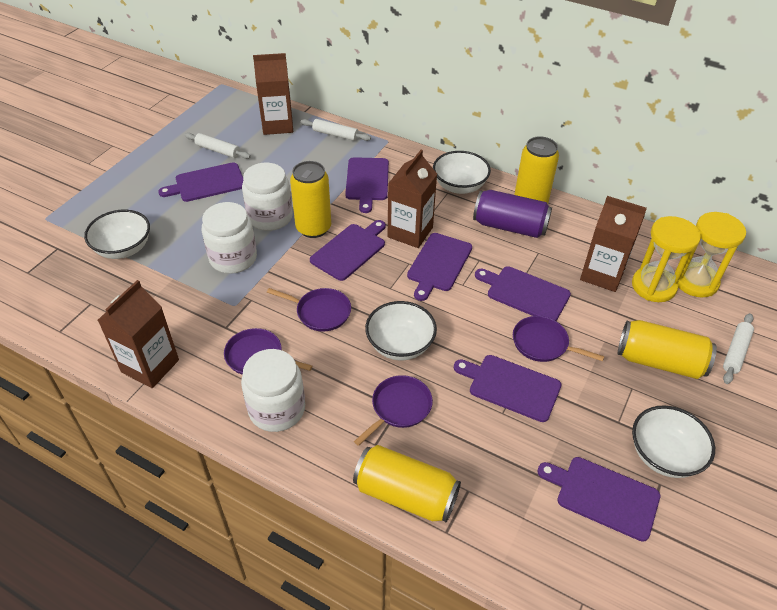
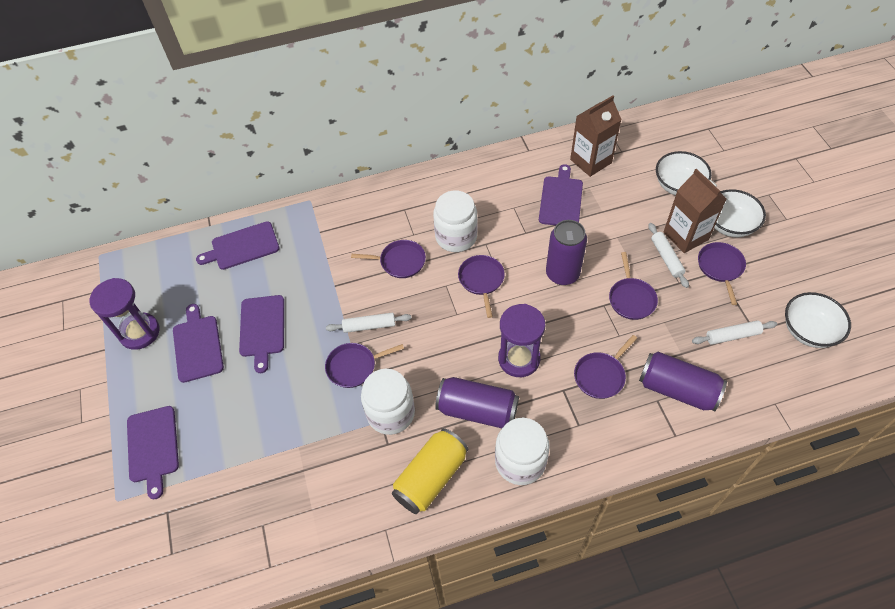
brown carton: 4 -> 2
purple can: 1 -> 3
purple cutting board: 7 -> 5
purple hourglass: 0 -> 2
purple pan: 4 -> 6
white bowl: 4 -> 3
yellow can: 4 -> 1
yellow hourglass: 2 -> 0

